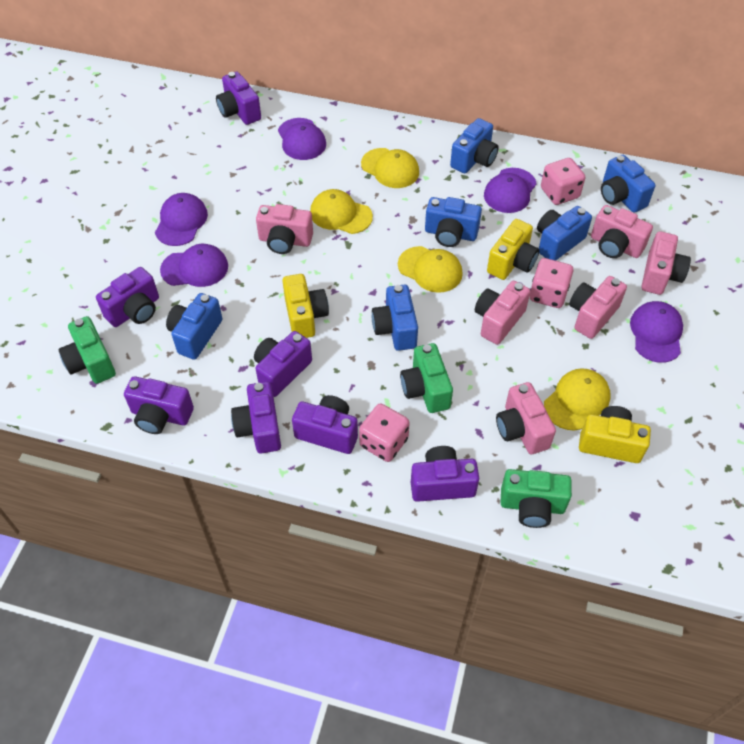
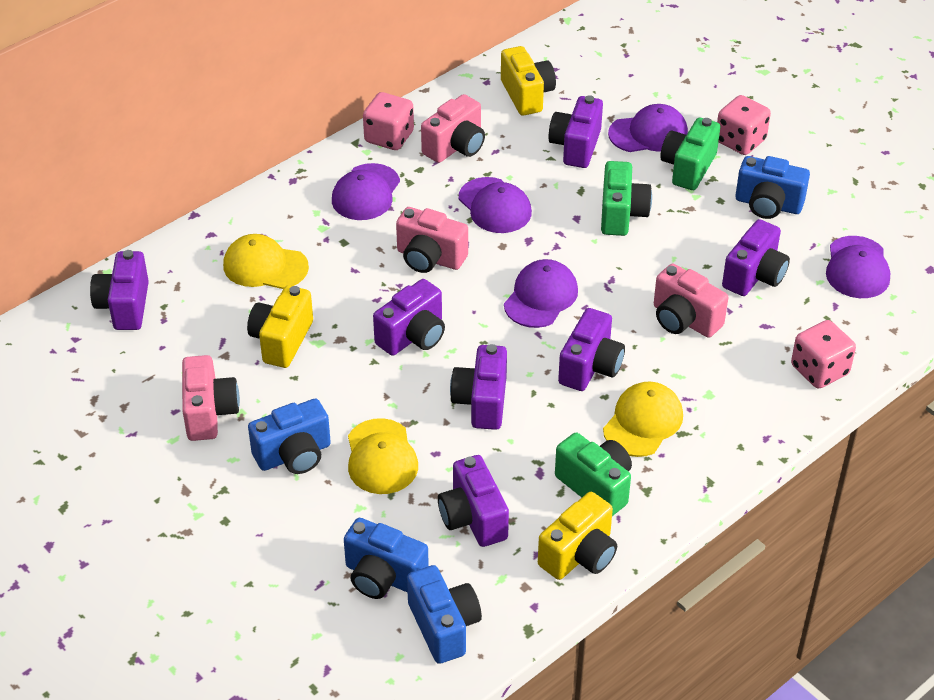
blue camera: 6 -> 4
pink camera: 6 -> 4
yellow cap: 4 -> 3

